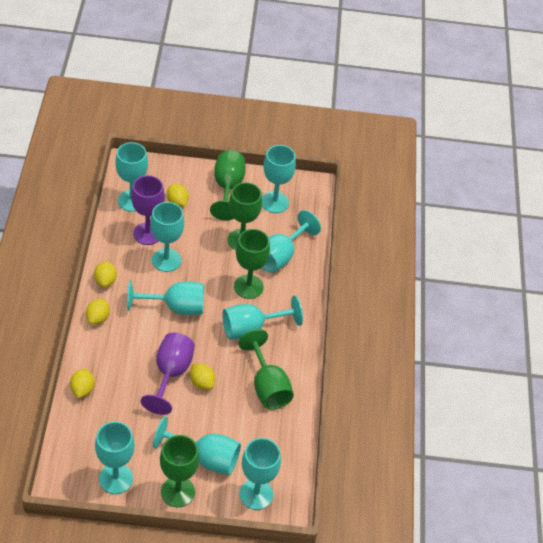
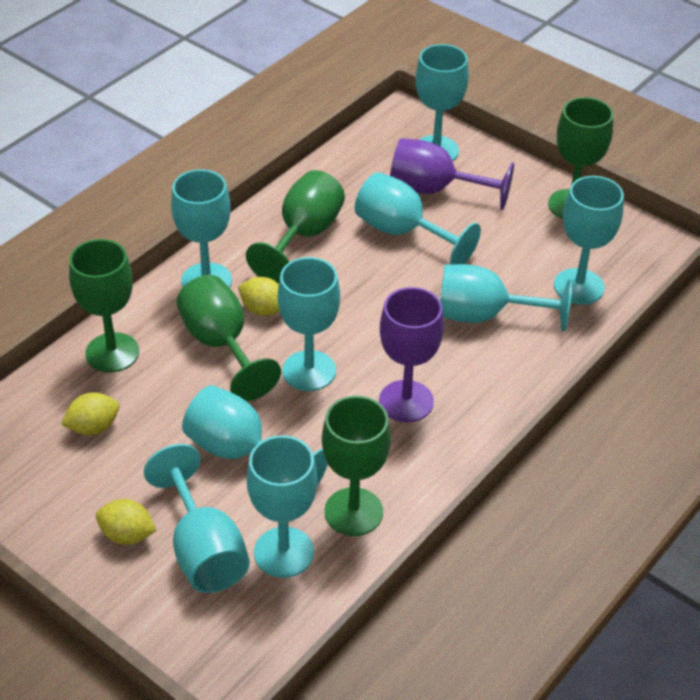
yellow lemon: 5 -> 3

